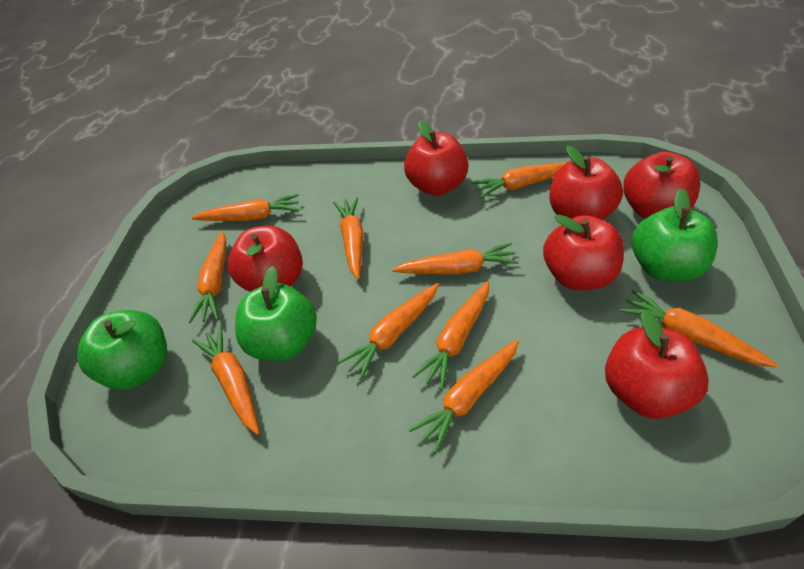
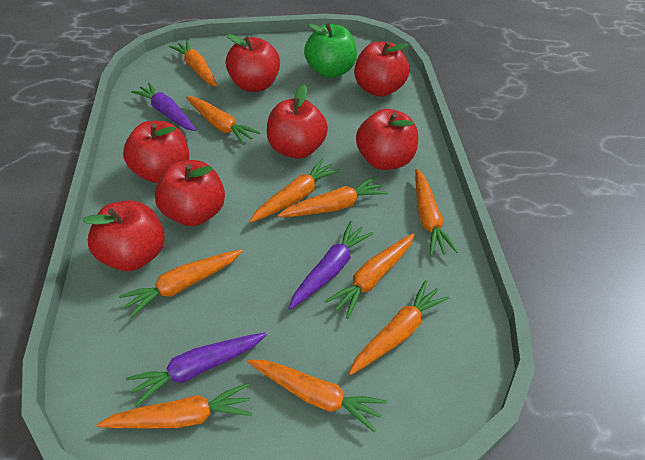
green apple: 3 -> 1
purple carrot: 0 -> 3
red apple: 6 -> 7

